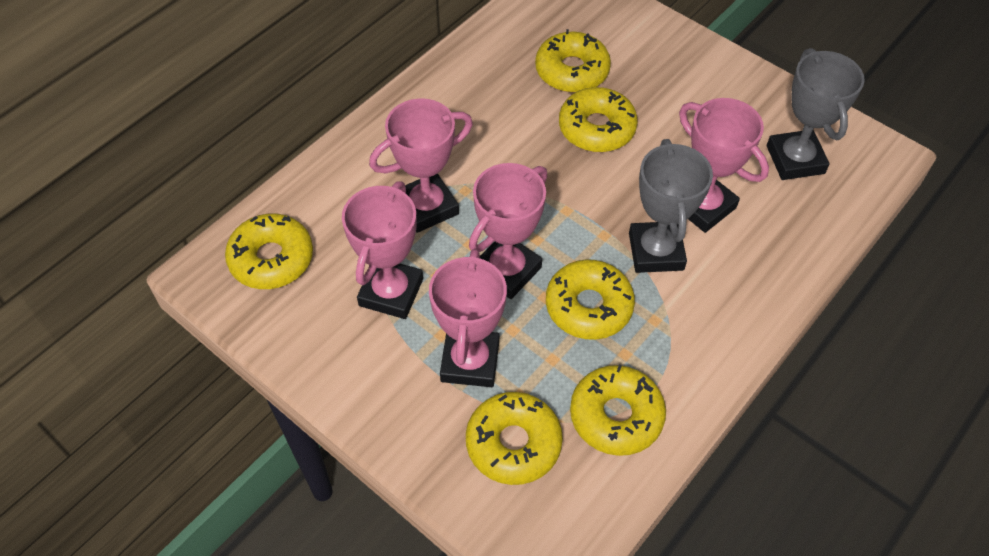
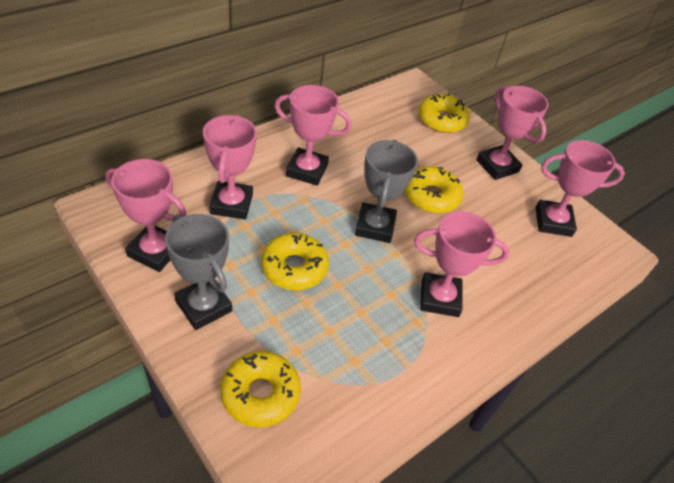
pink trophy: 5 -> 6
yellow donut: 6 -> 4

